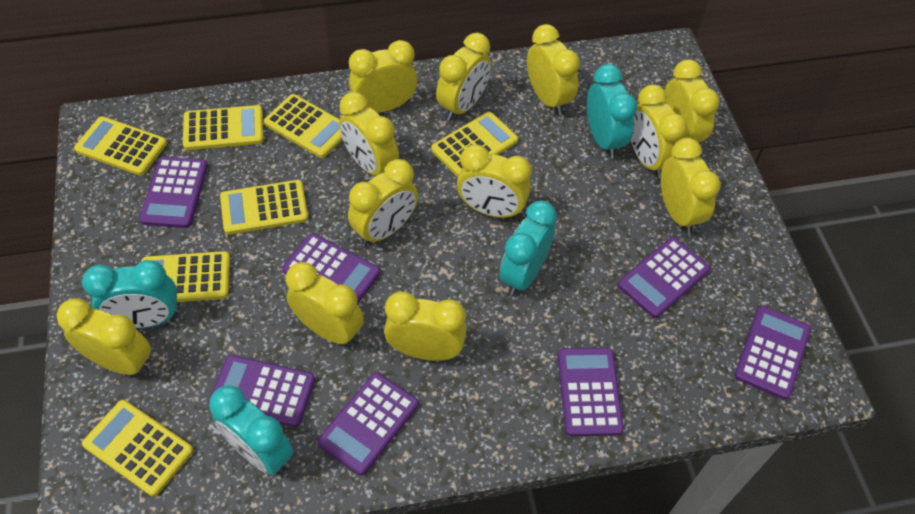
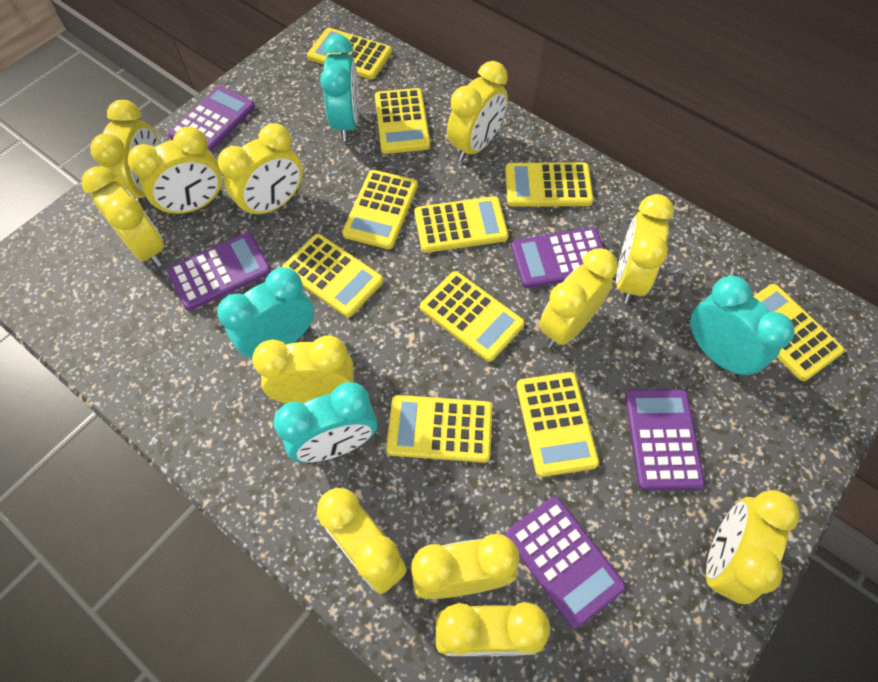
purple calculator: 7 -> 5
yellow calculator: 7 -> 10

